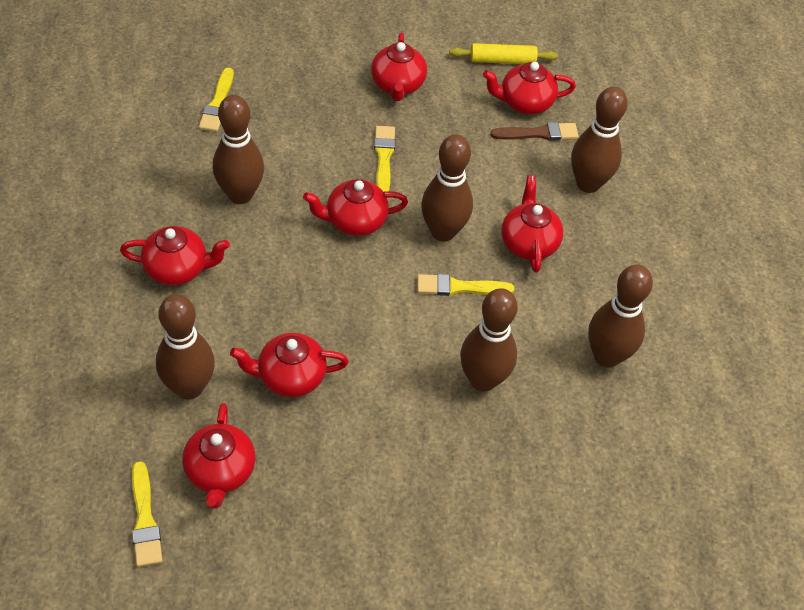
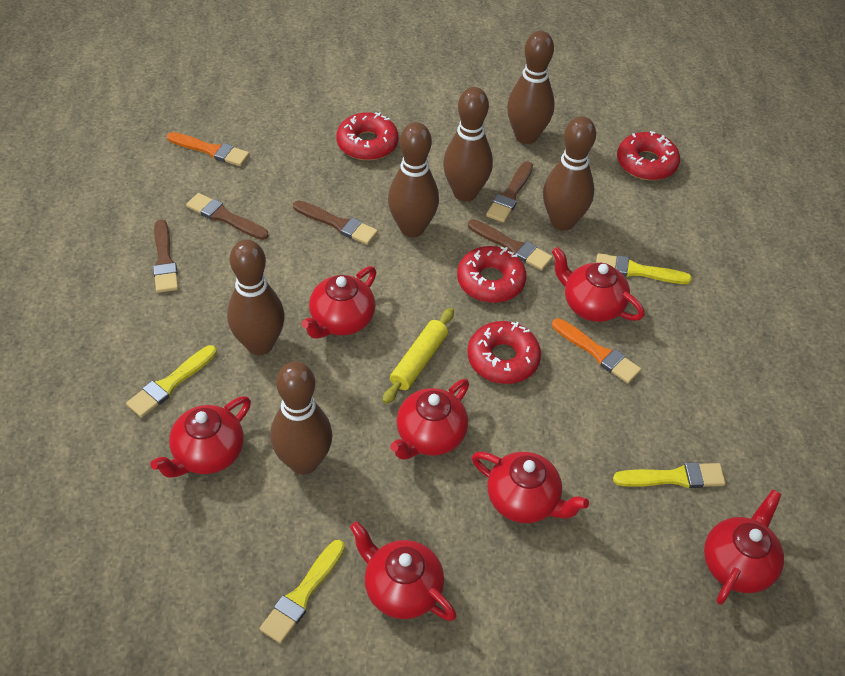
brown brush: 1 -> 5
orange brush: 0 -> 2
red donut: 0 -> 4

